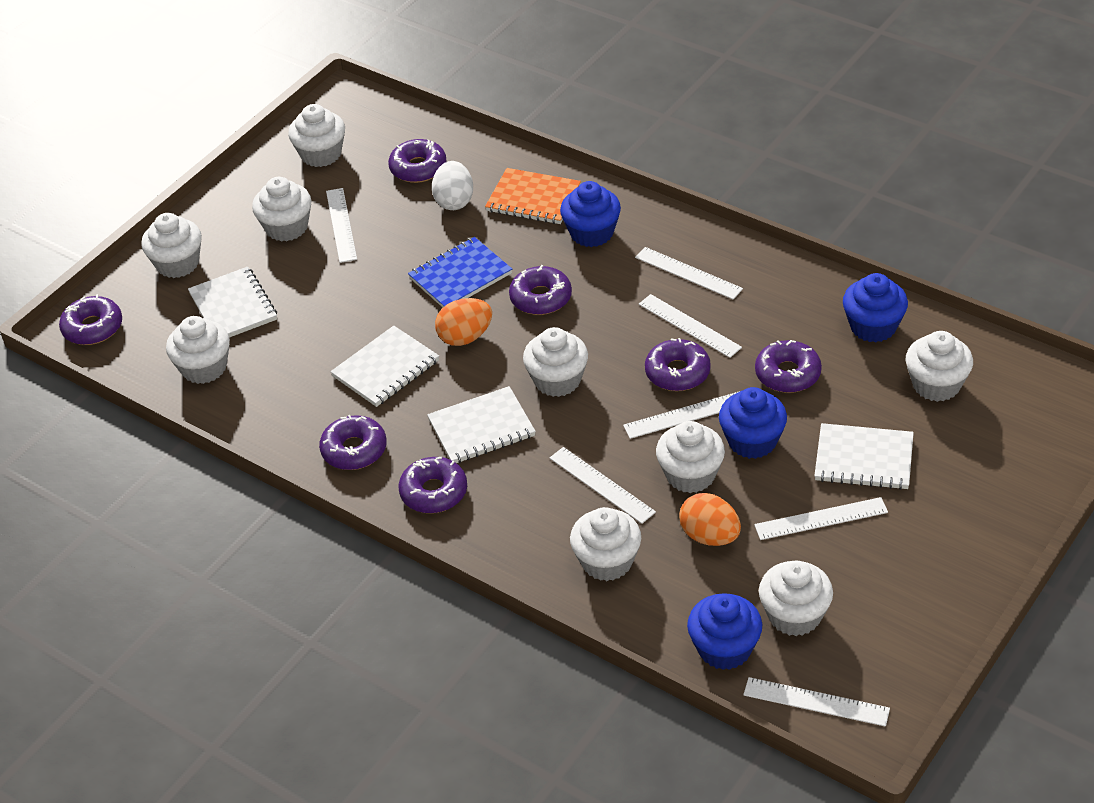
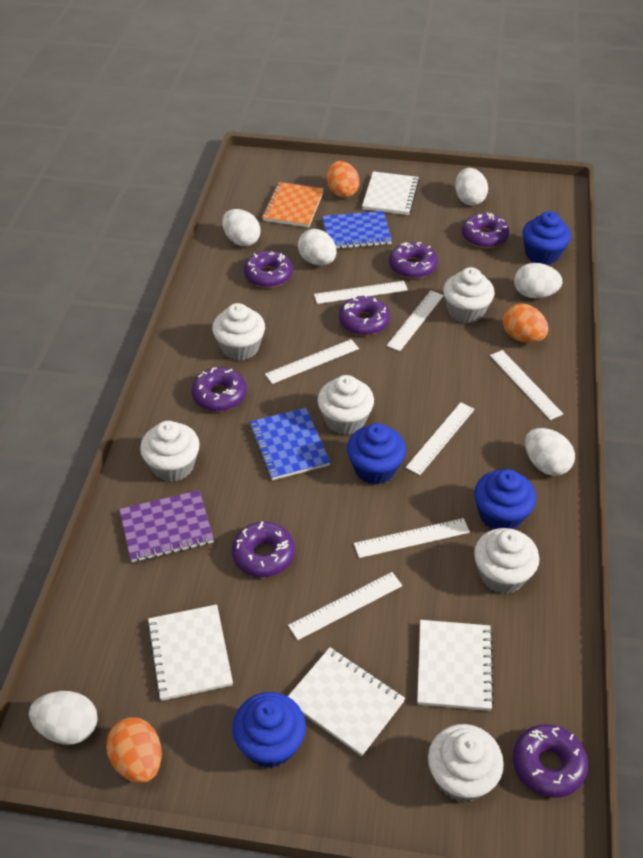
blue notebook: 1 -> 2
orange egg: 2 -> 3
purple notebook: 0 -> 1
white cupcake: 9 -> 6
white egg: 1 -> 6

